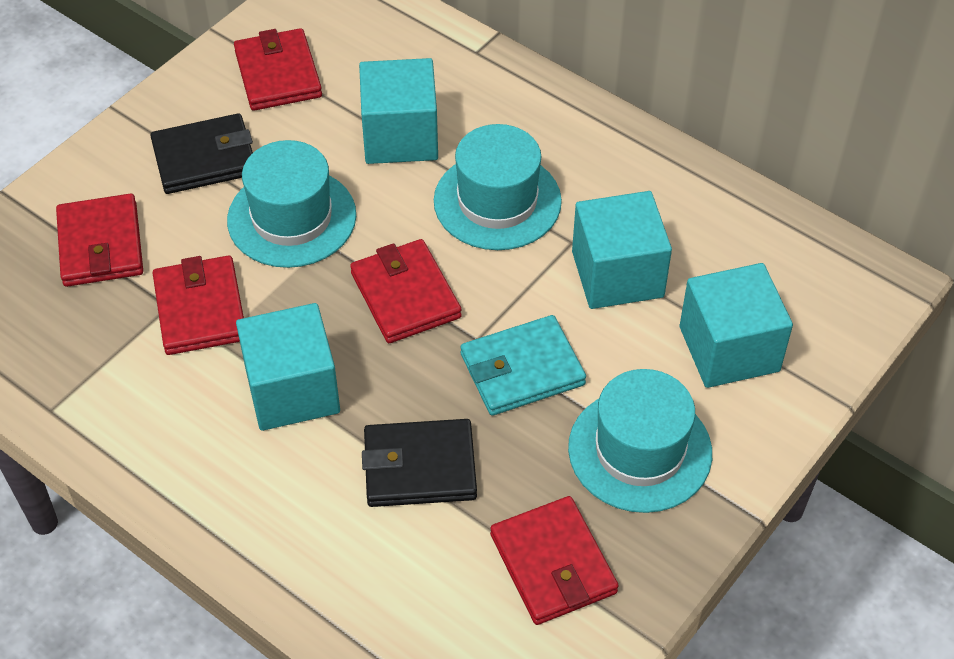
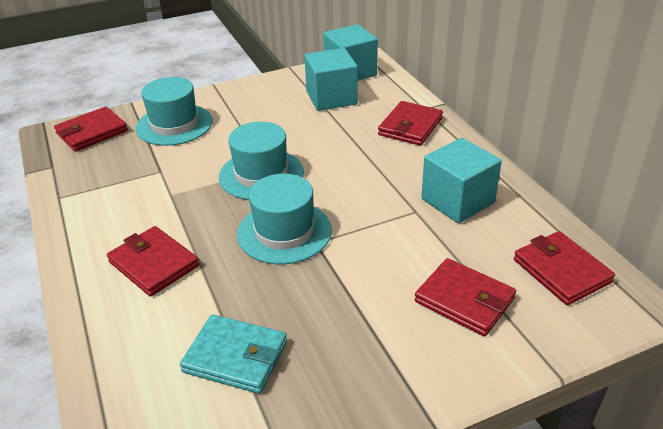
black wallet: 2 -> 0
turquoise cube: 4 -> 3

